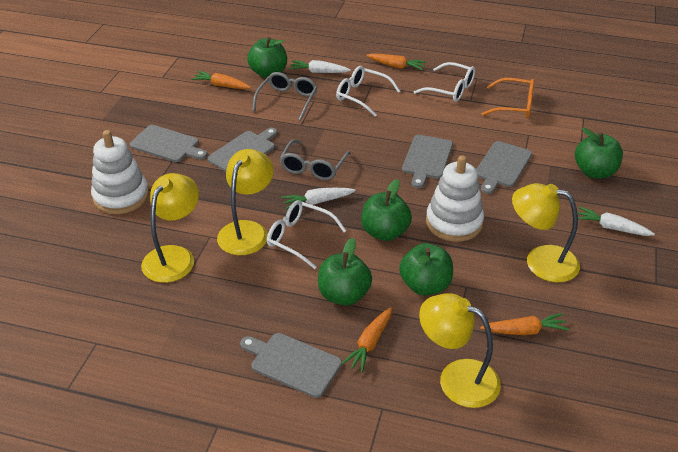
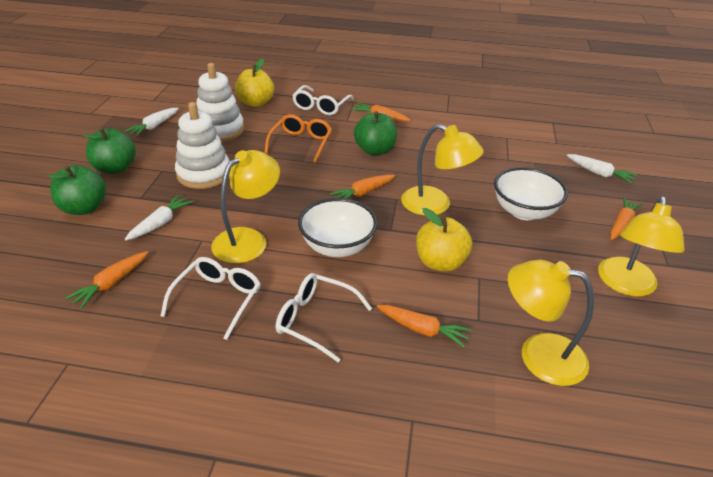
green apple: 5 -> 3
grey cutting board: 5 -> 0
grey glasses: 2 -> 0
orange carrot: 4 -> 5
white bowl: 0 -> 2
yellow apple: 0 -> 2

